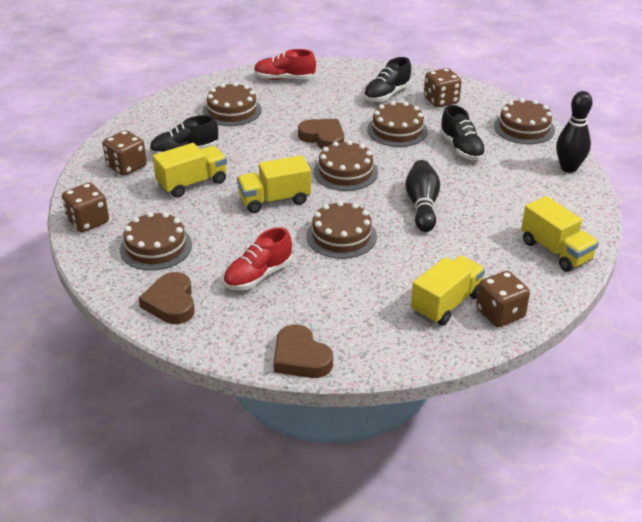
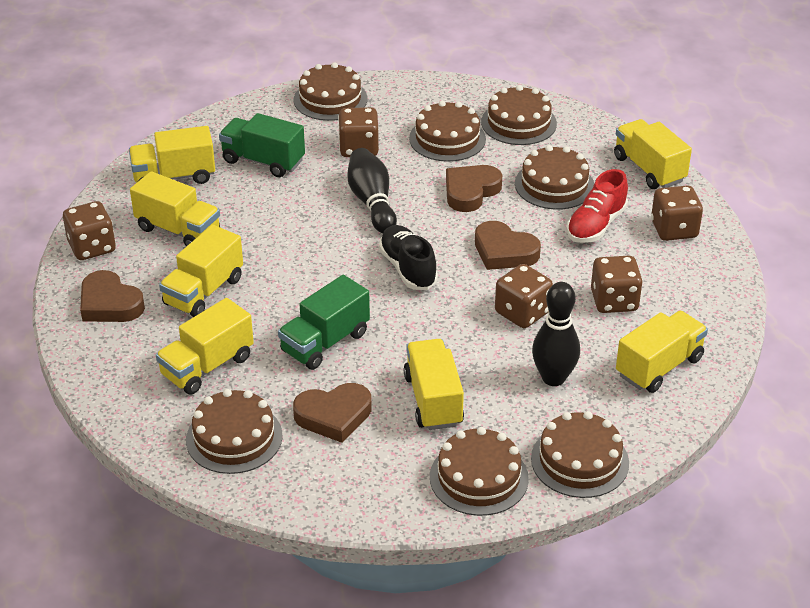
black shoe: 3 -> 1
brown cake: 6 -> 7
brown dice: 4 -> 5
brown heart: 3 -> 4
green truck: 0 -> 2
red shoe: 2 -> 1
yellow truck: 4 -> 7

